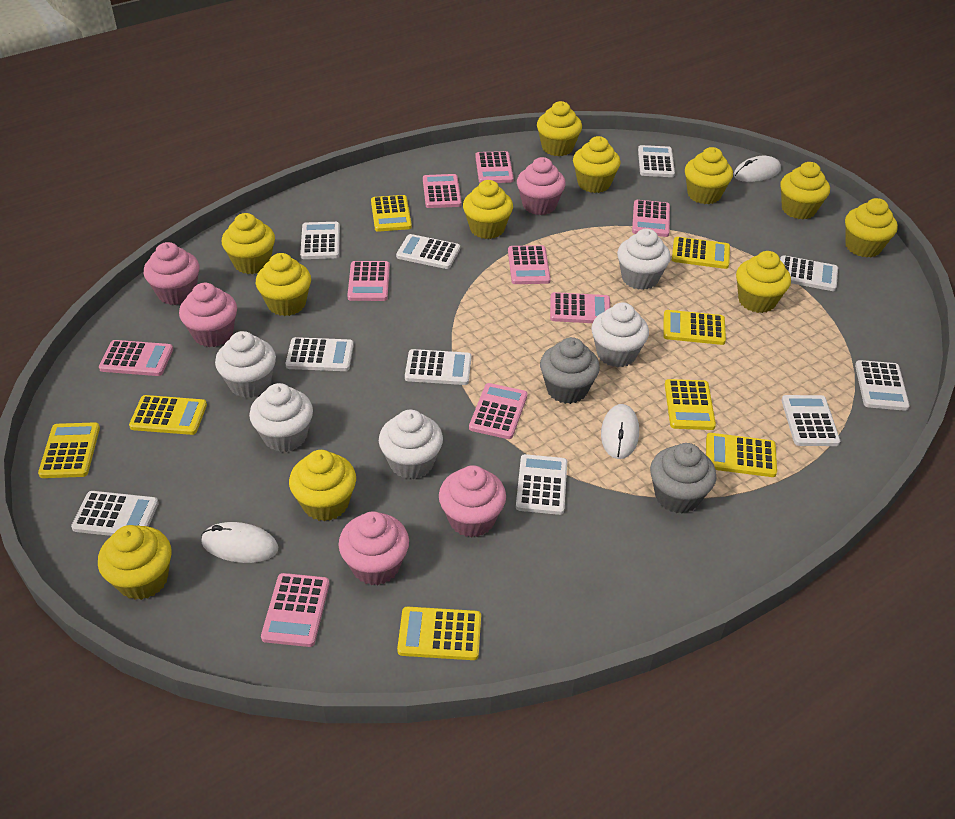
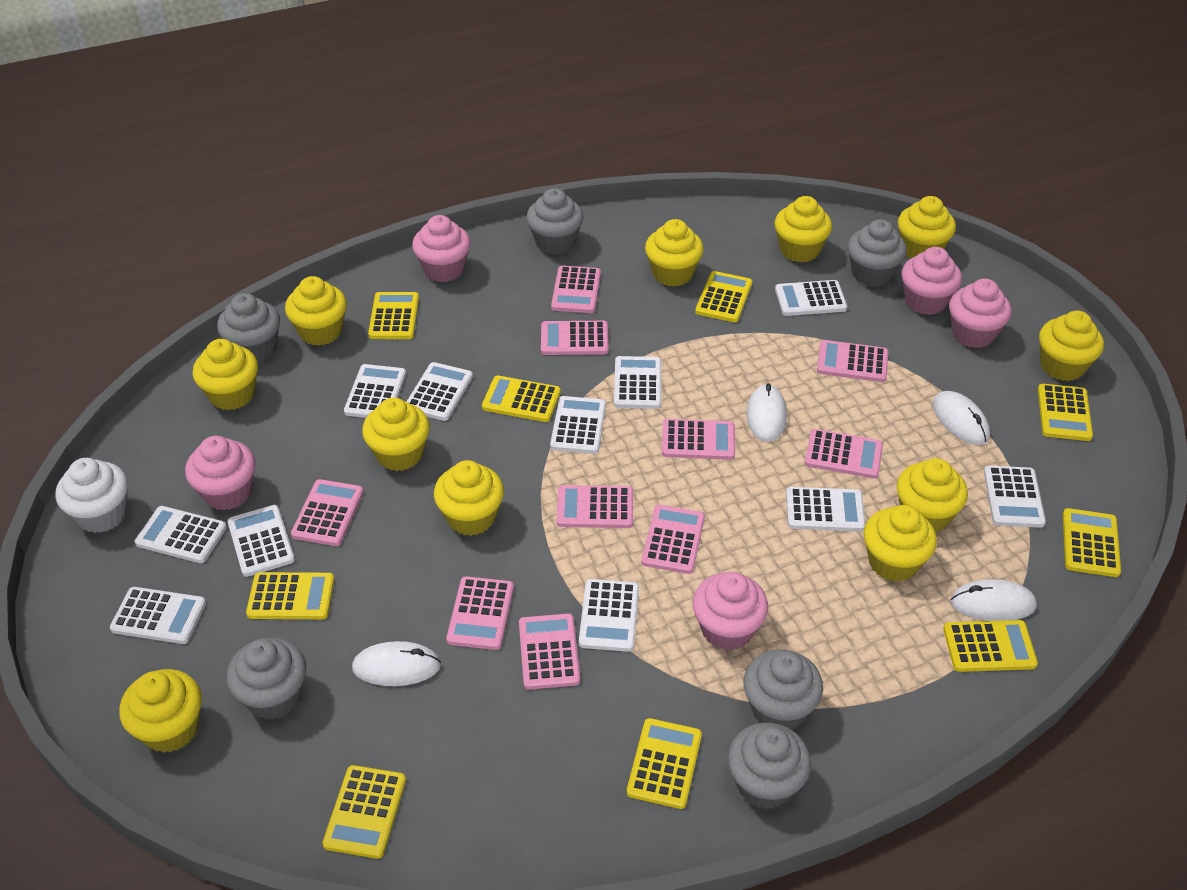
grey cupcake: 2 -> 6
pink calculator: 9 -> 10
white calculator: 10 -> 11
white cupcake: 5 -> 1
white mouse: 3 -> 4
yellow calculator: 8 -> 9

